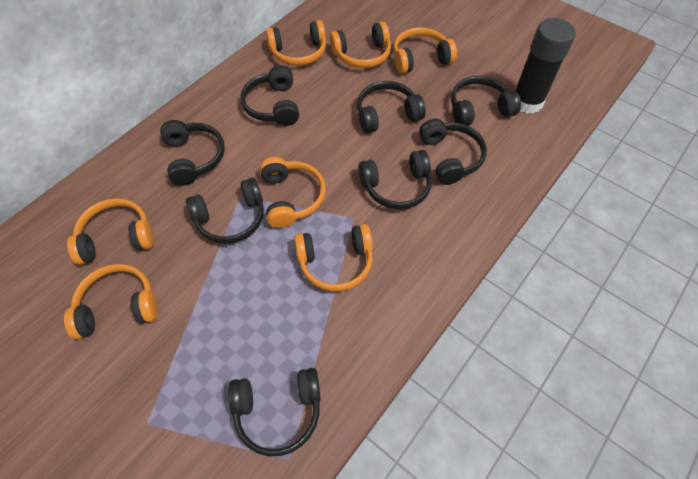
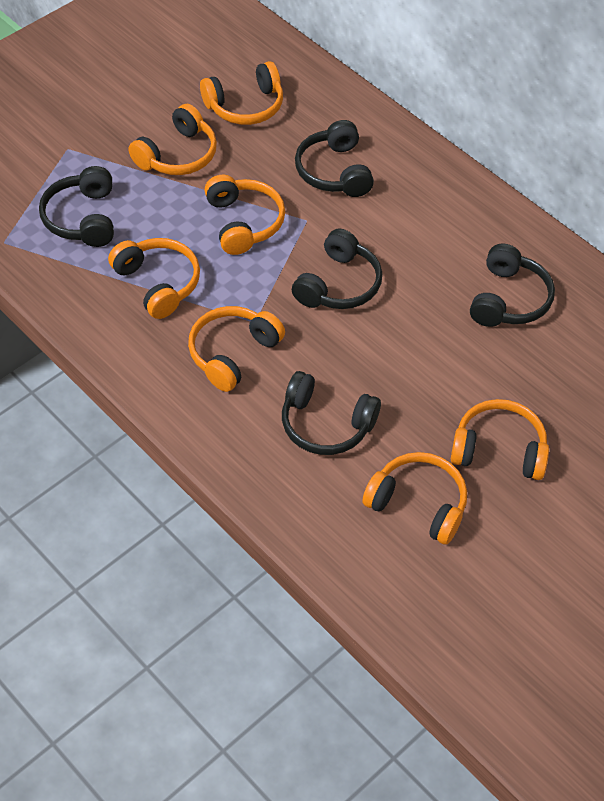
black glue stick: 1 -> 0
black headphones: 8 -> 5

